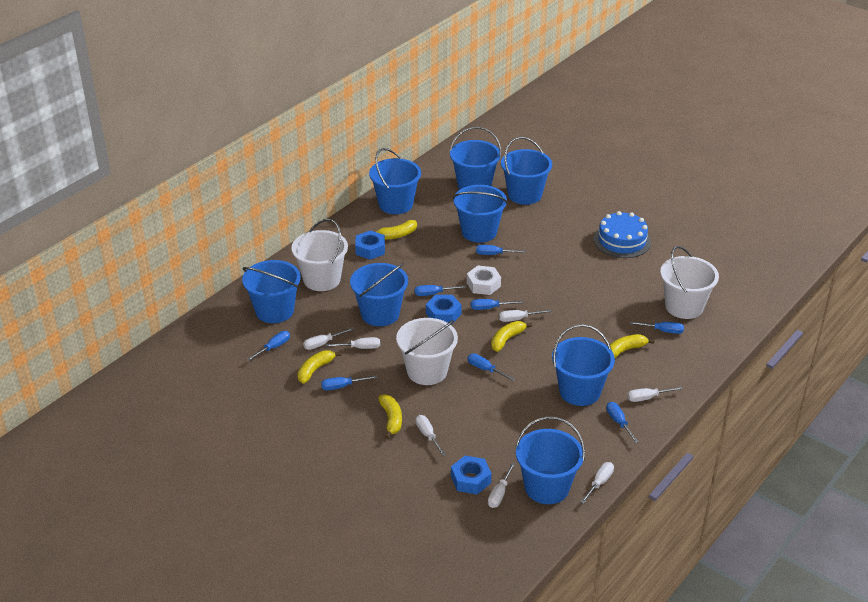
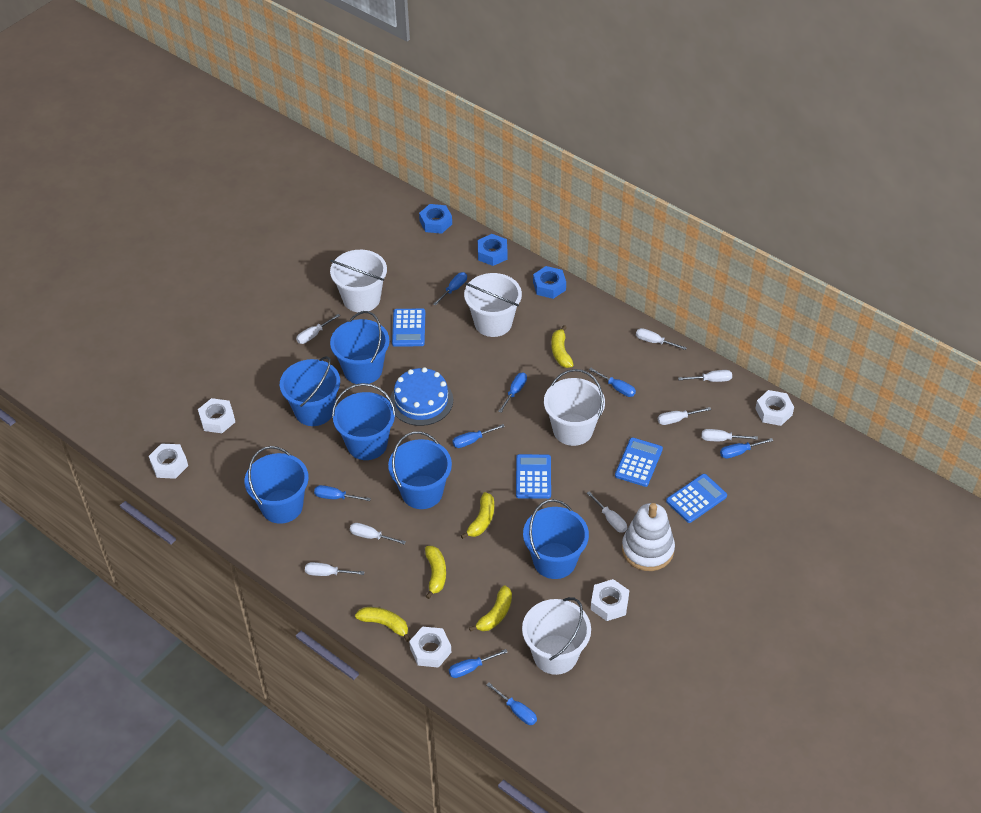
blue bucket: 8 -> 6
blue calculator: 0 -> 4
white bucket: 3 -> 4
white nut: 1 -> 5
white screwdriver: 7 -> 8
white stacking toy: 0 -> 1

